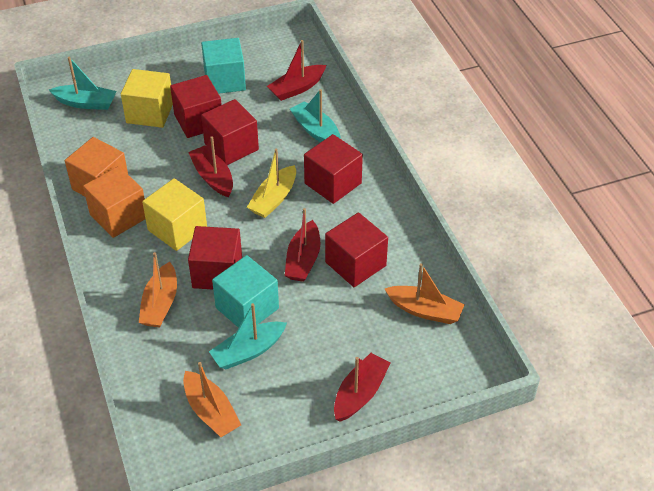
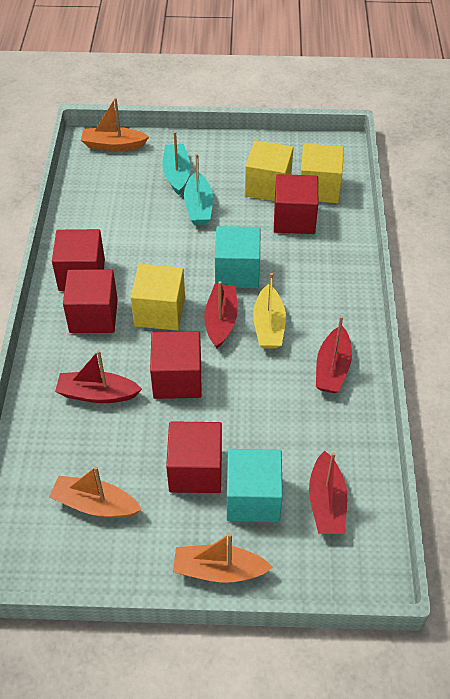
orange cube: 2 -> 0
turquoise boat: 3 -> 2
yellow cube: 2 -> 3

